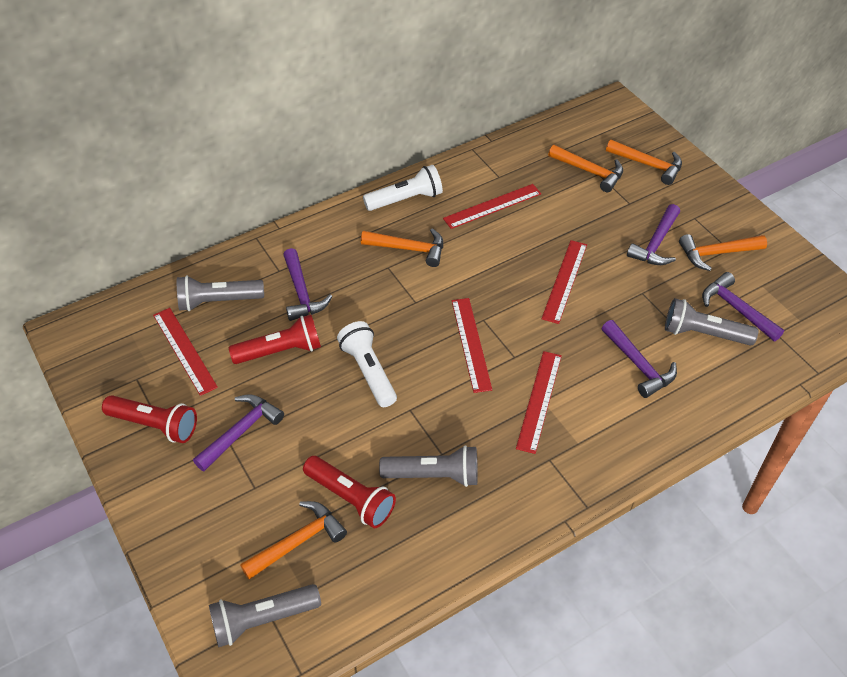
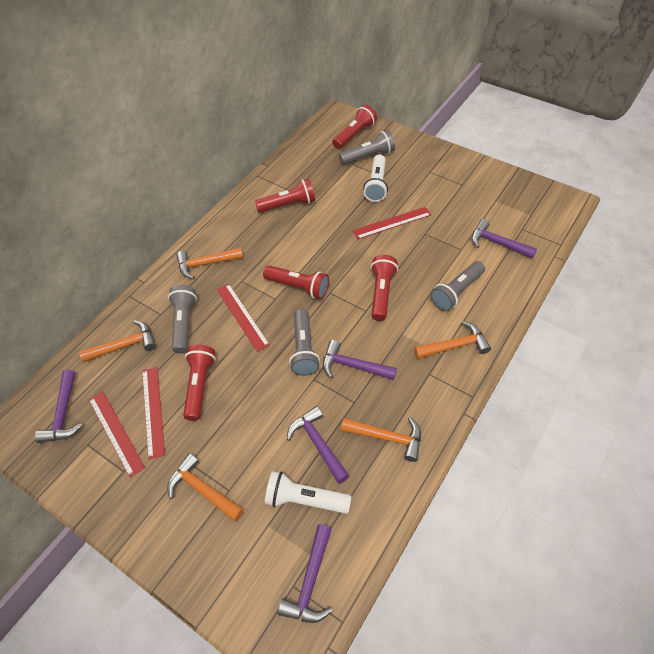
red flashlight: 3 -> 5
red ruler: 5 -> 4

